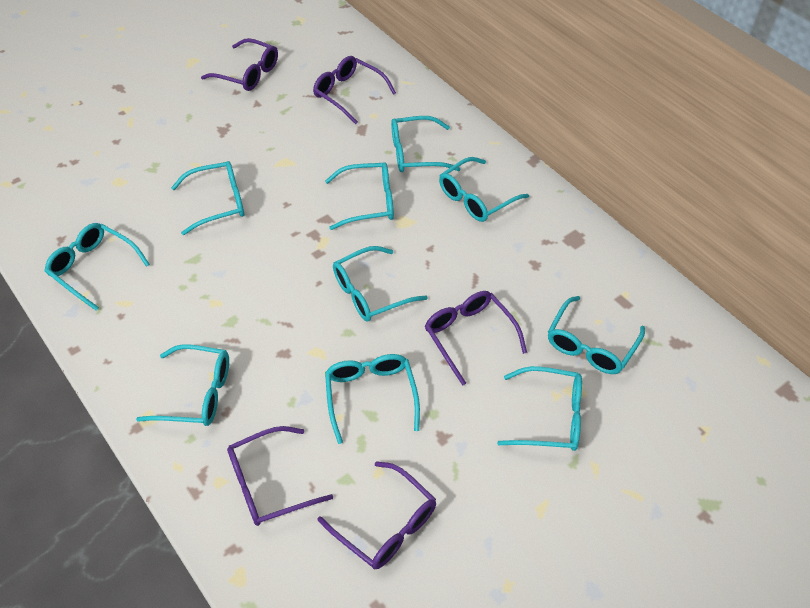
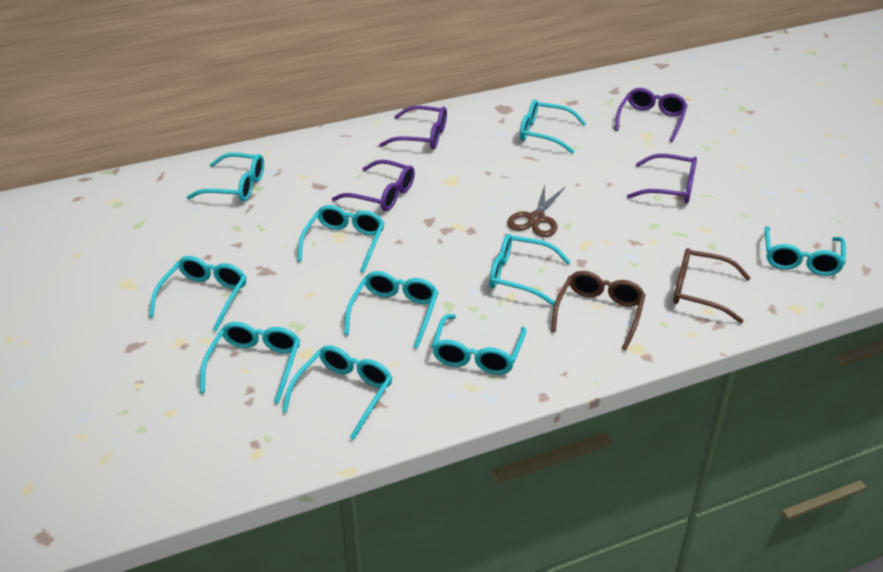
brown glasses: 0 -> 2
brown scissors: 0 -> 1
purple glasses: 5 -> 4

